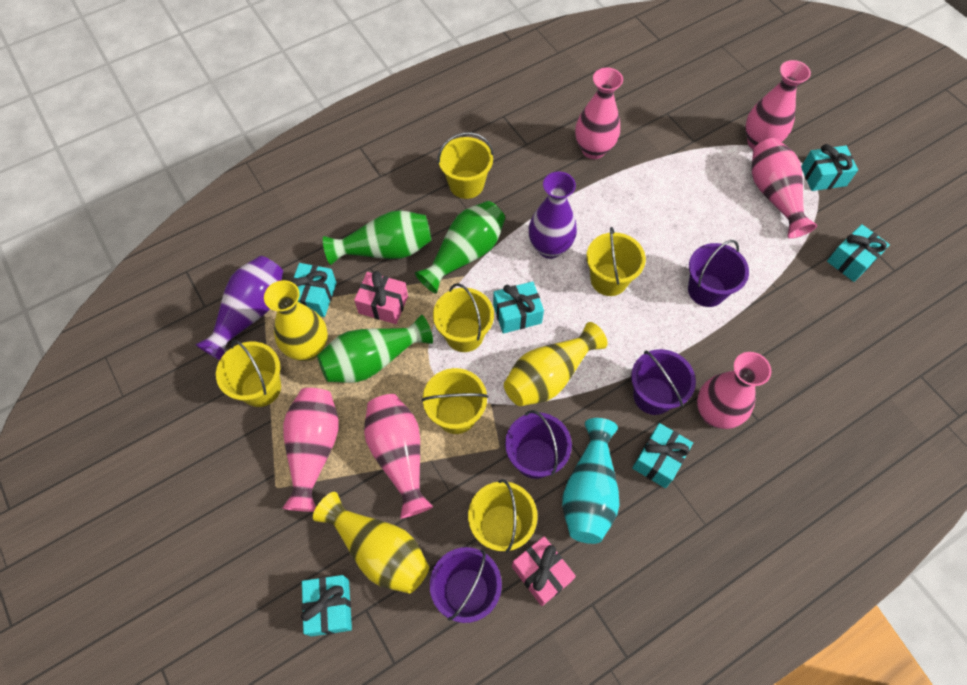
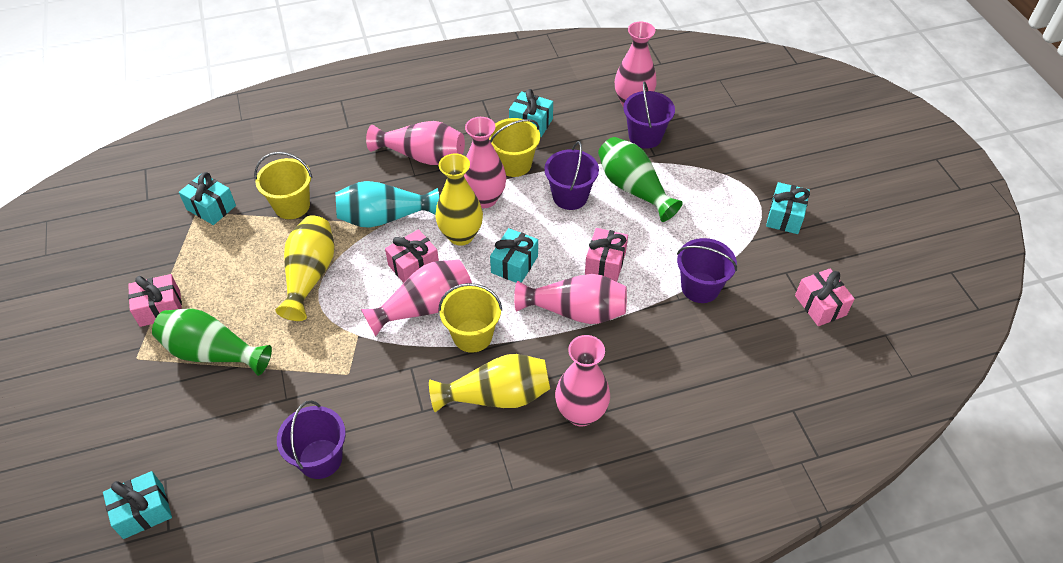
green vase: 3 -> 2
pink gift: 2 -> 4
purple vase: 2 -> 0
turquoise gift: 6 -> 5
yellow bucket: 6 -> 3

